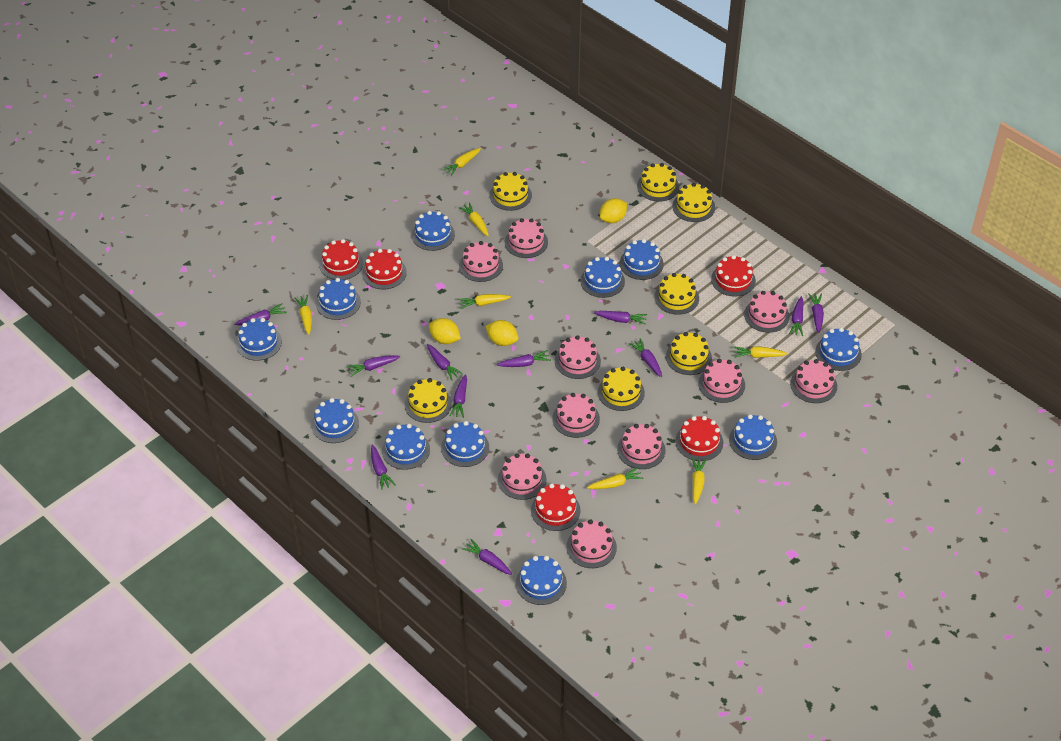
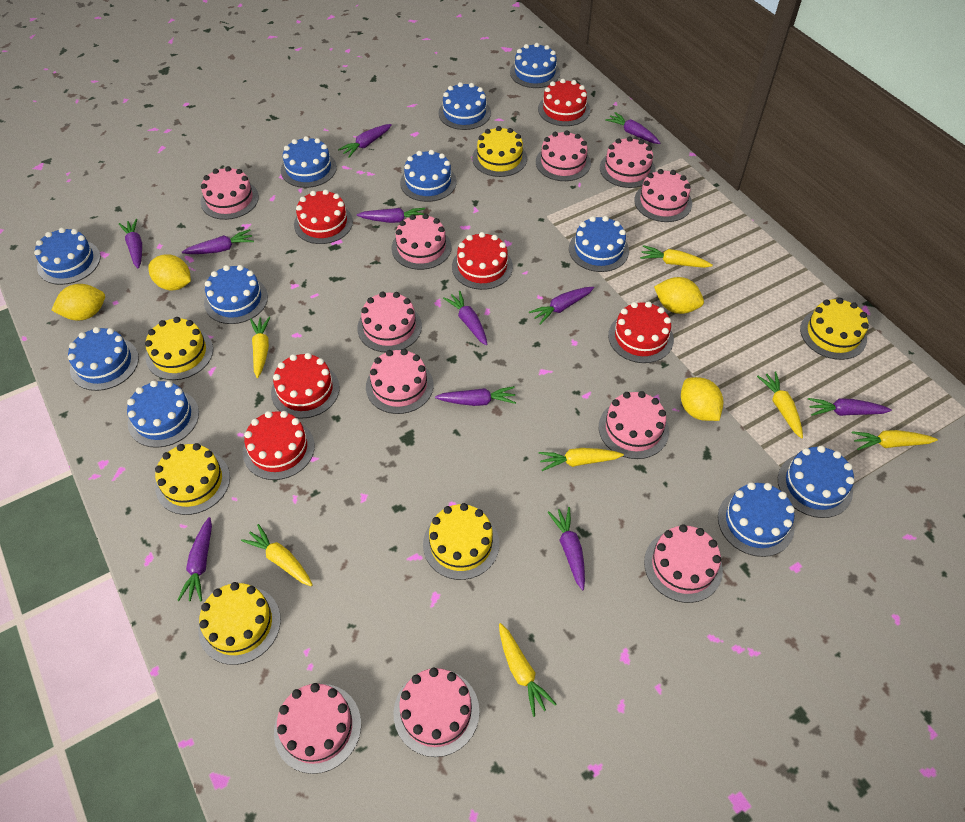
pink cake: 10 -> 11
red cake: 5 -> 6
yellow cake: 7 -> 6
yellow lemon: 3 -> 4

